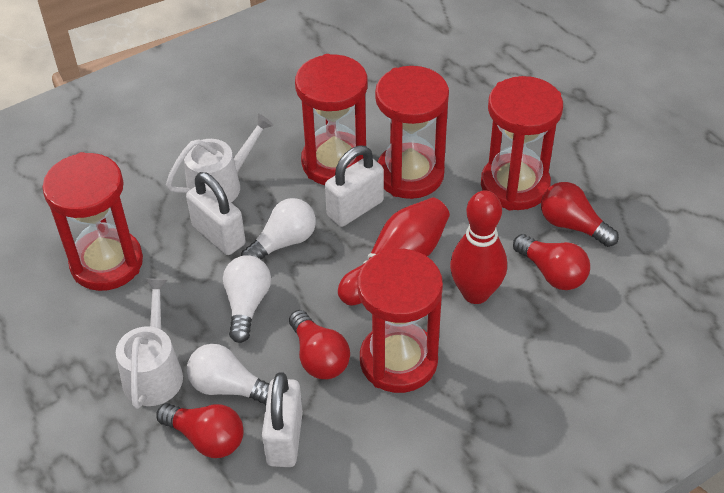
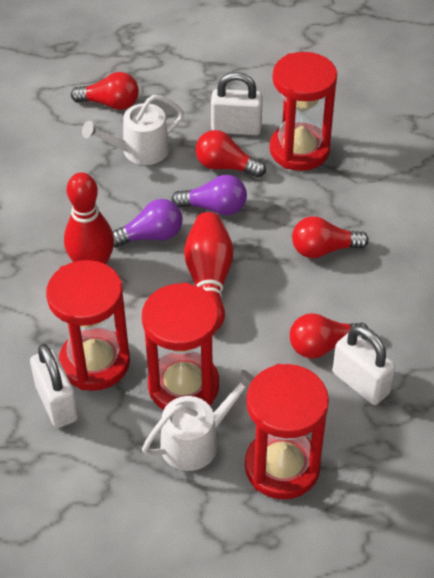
purple light bulb: 0 -> 2
red hourglass: 5 -> 4
white light bulb: 3 -> 0

